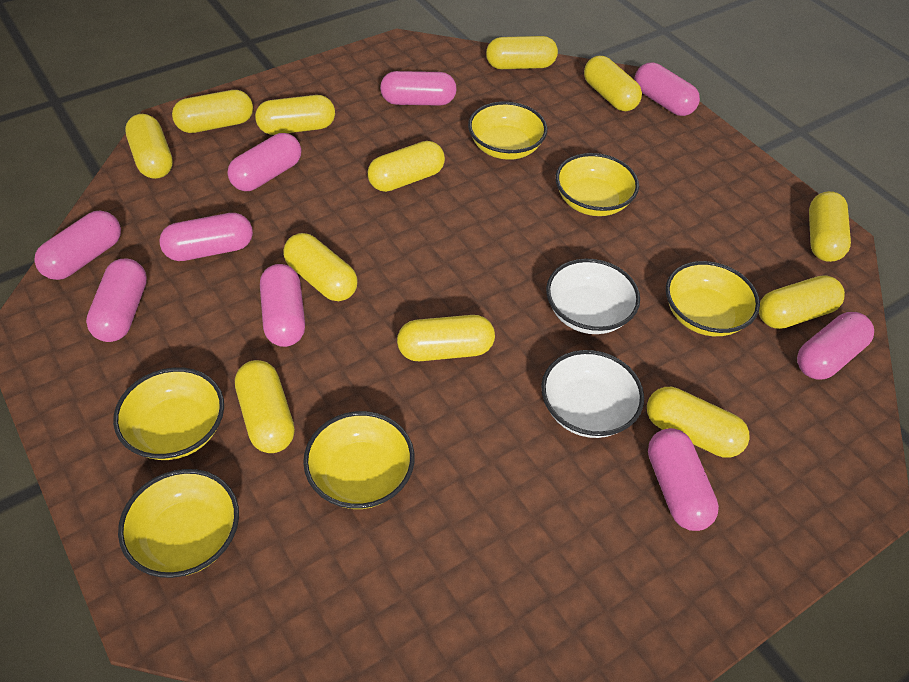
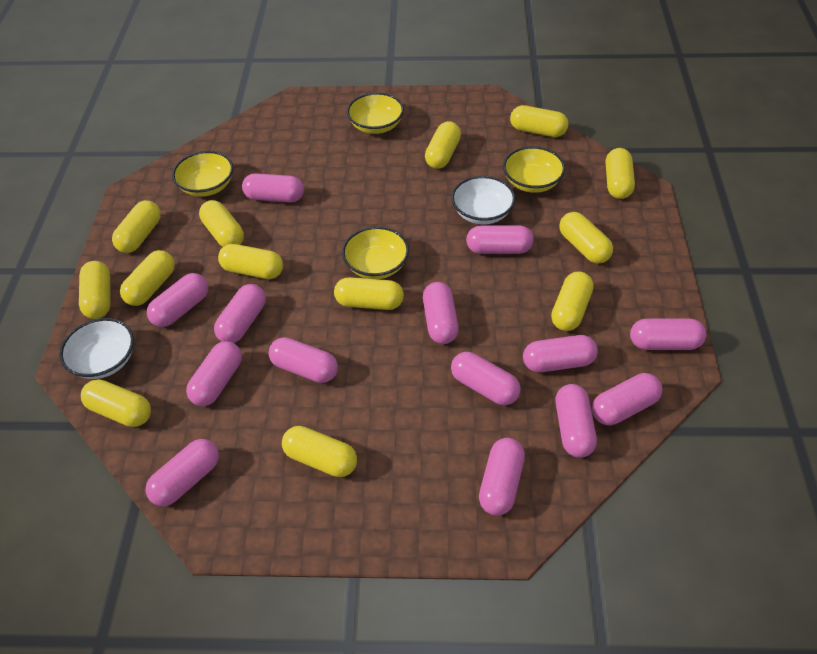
pink capsule: 9 -> 14
yellow bowl: 6 -> 4
yellow capsule: 12 -> 13

